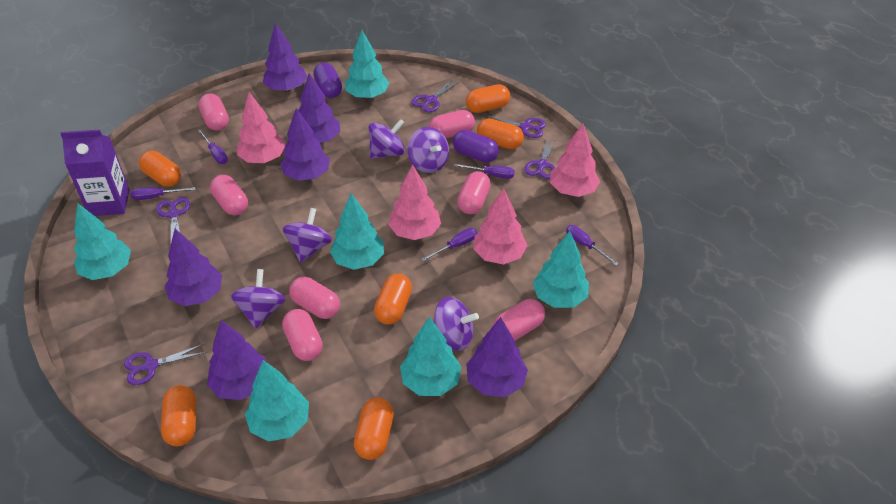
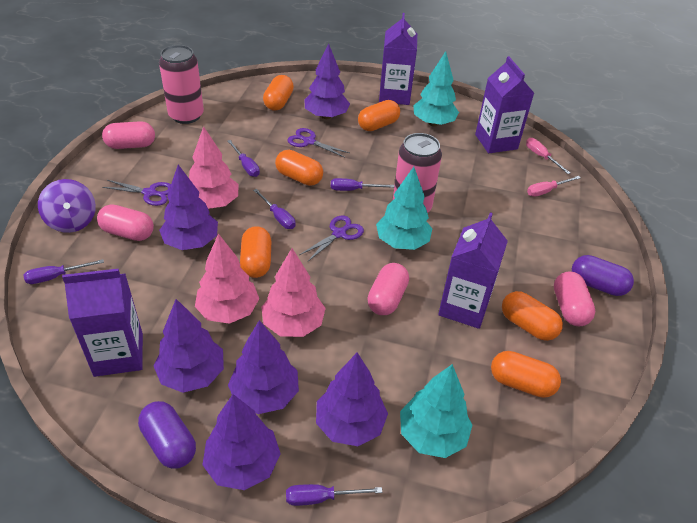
pink can: 0 -> 2
pink capsule: 7 -> 4
pink screwdriver: 0 -> 2
pink tree: 4 -> 3
purple carton: 1 -> 4
purple scissors: 5 -> 3
purple spinning top: 5 -> 1
turquoise tree: 6 -> 3

